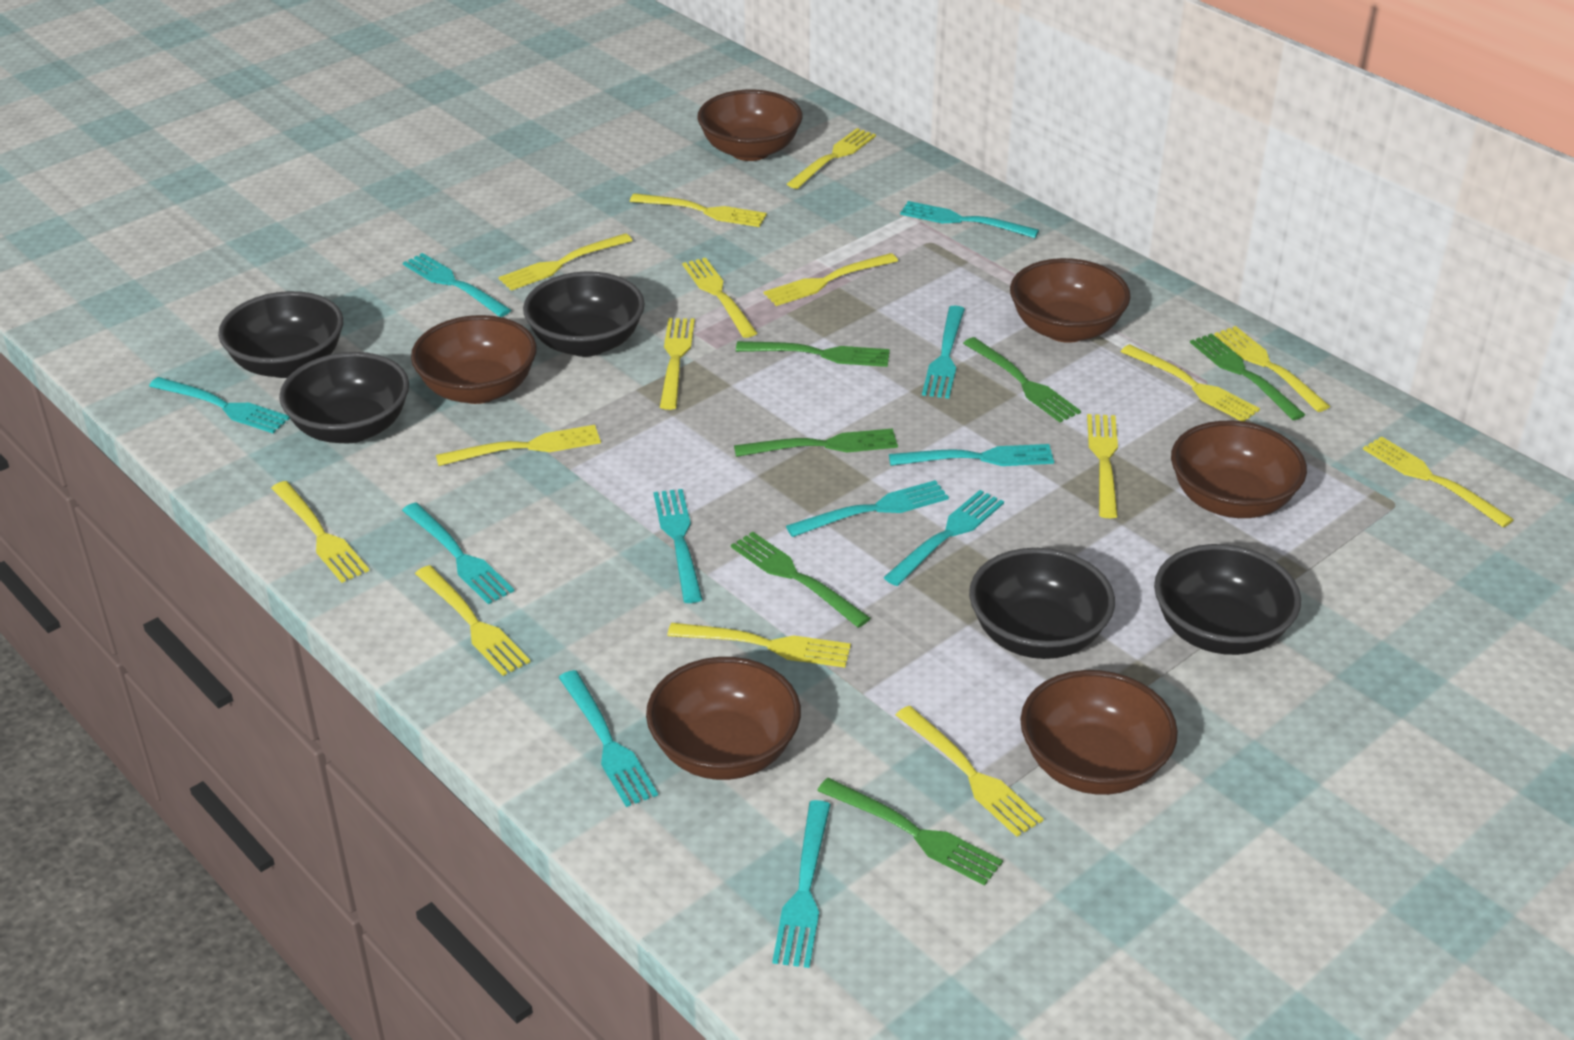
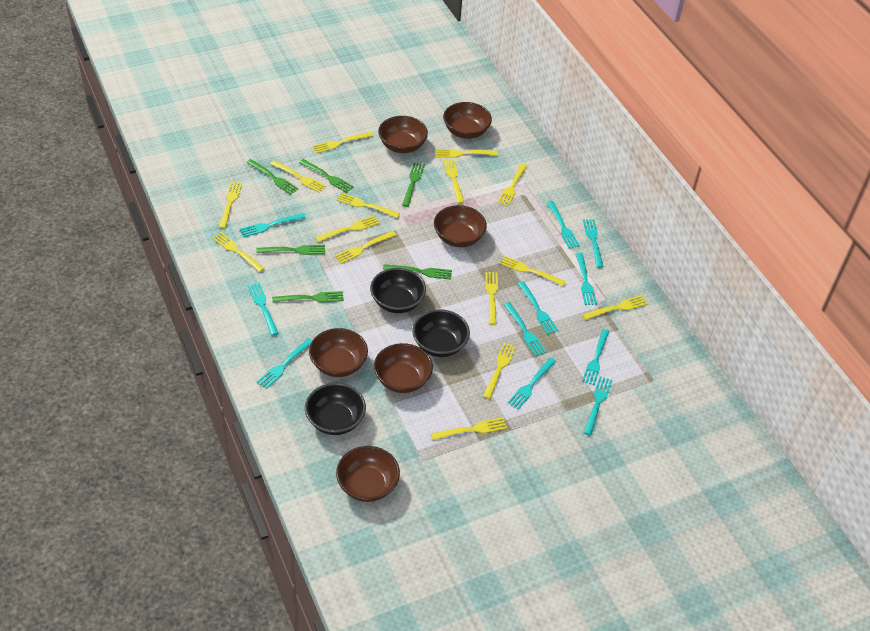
black bowl: 5 -> 3

